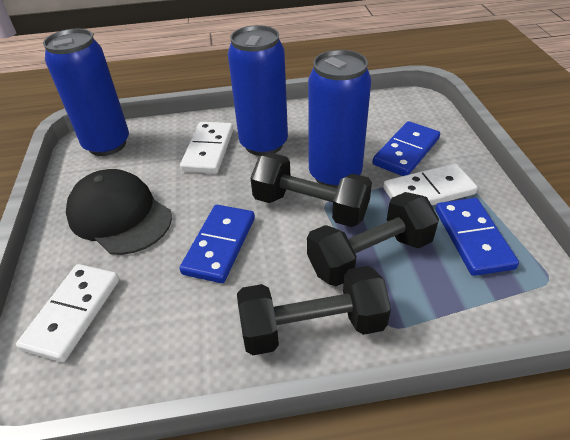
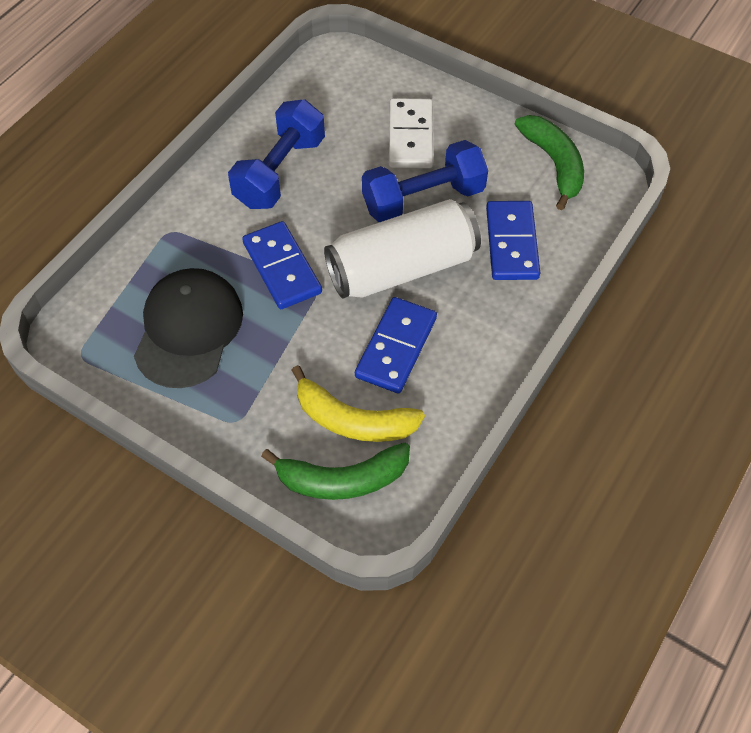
black dumbbell: 3 -> 0
blue can: 3 -> 0
blue dumbbell: 0 -> 2
green banana: 0 -> 2
white can: 0 -> 1
white domino: 3 -> 1
yellow banana: 0 -> 1

